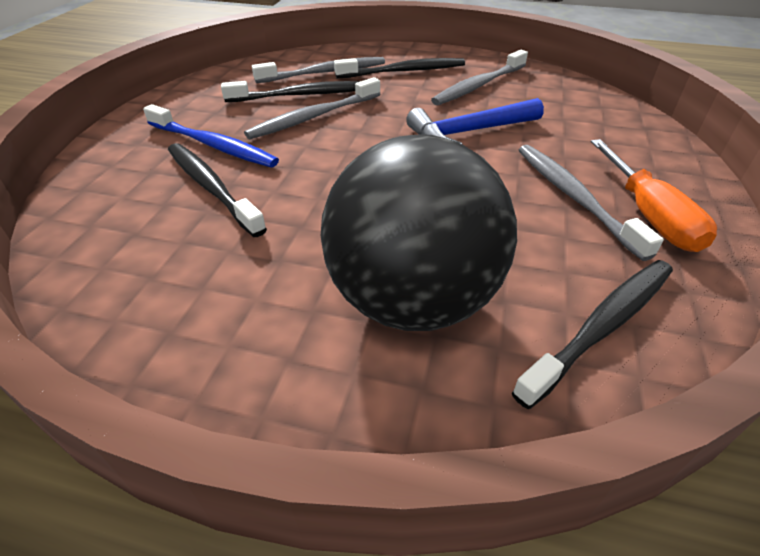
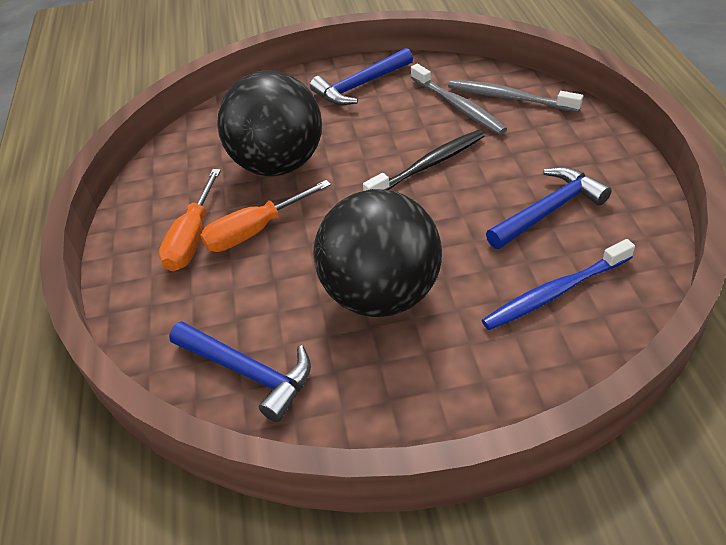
black ball: 1 -> 2
black toothbrush: 4 -> 1
blue hammer: 1 -> 3
grey toothbrush: 4 -> 2
orange screwdriver: 1 -> 2

